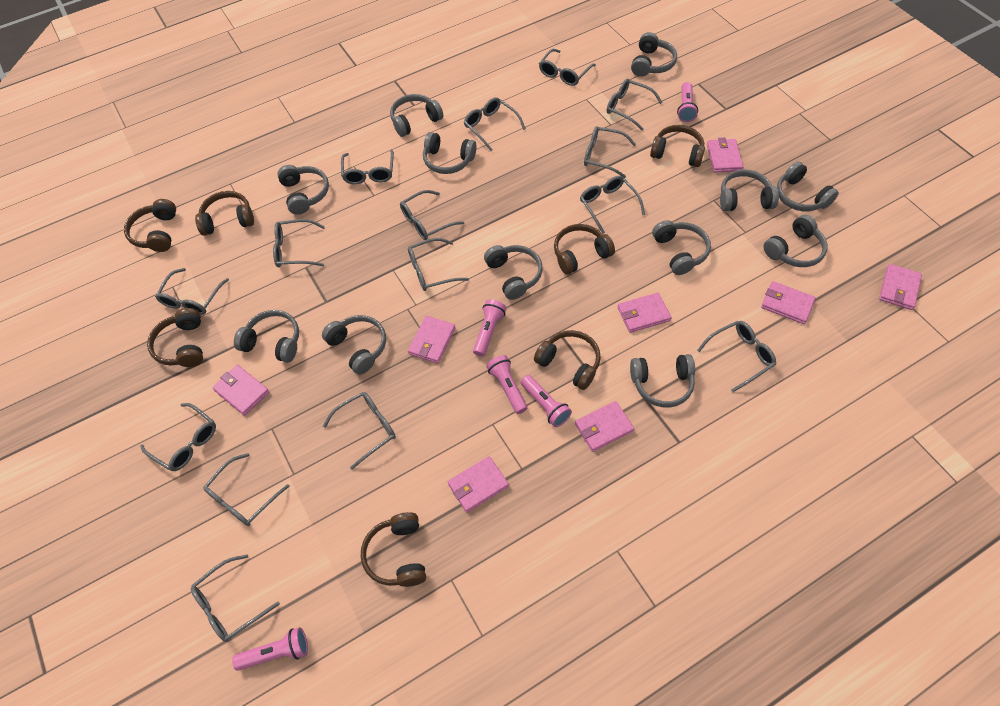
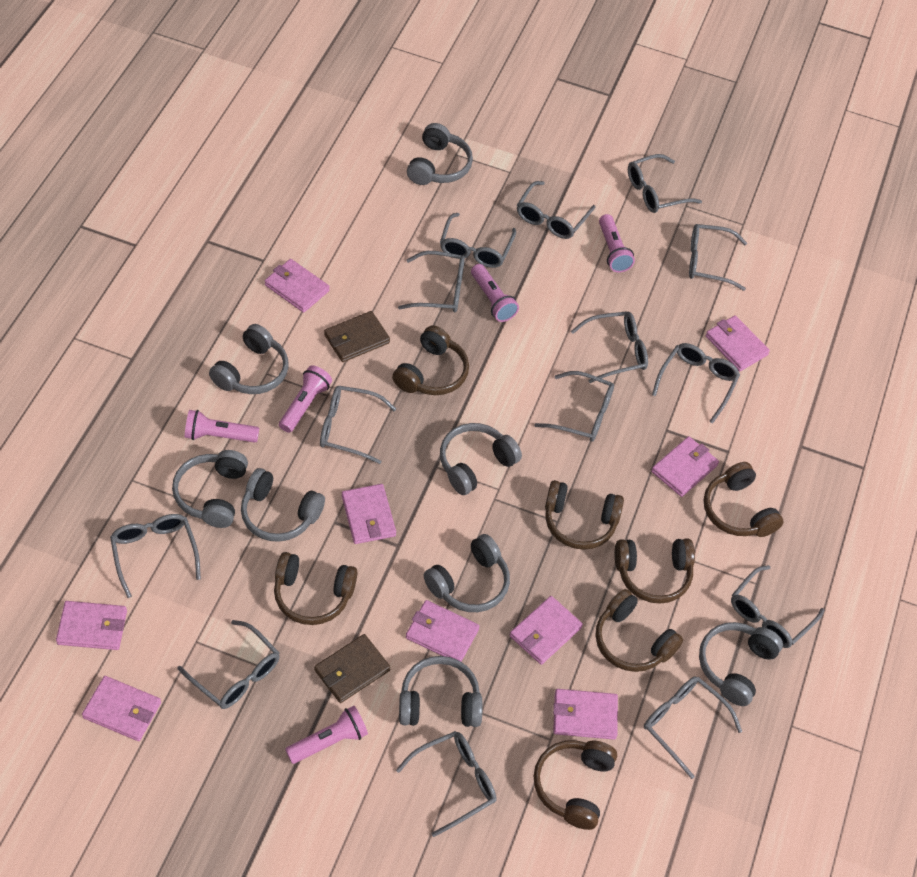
brown wallet: 0 -> 2
grey glasses: 15 -> 14
grey headphones: 12 -> 8
pink wallet: 8 -> 9

